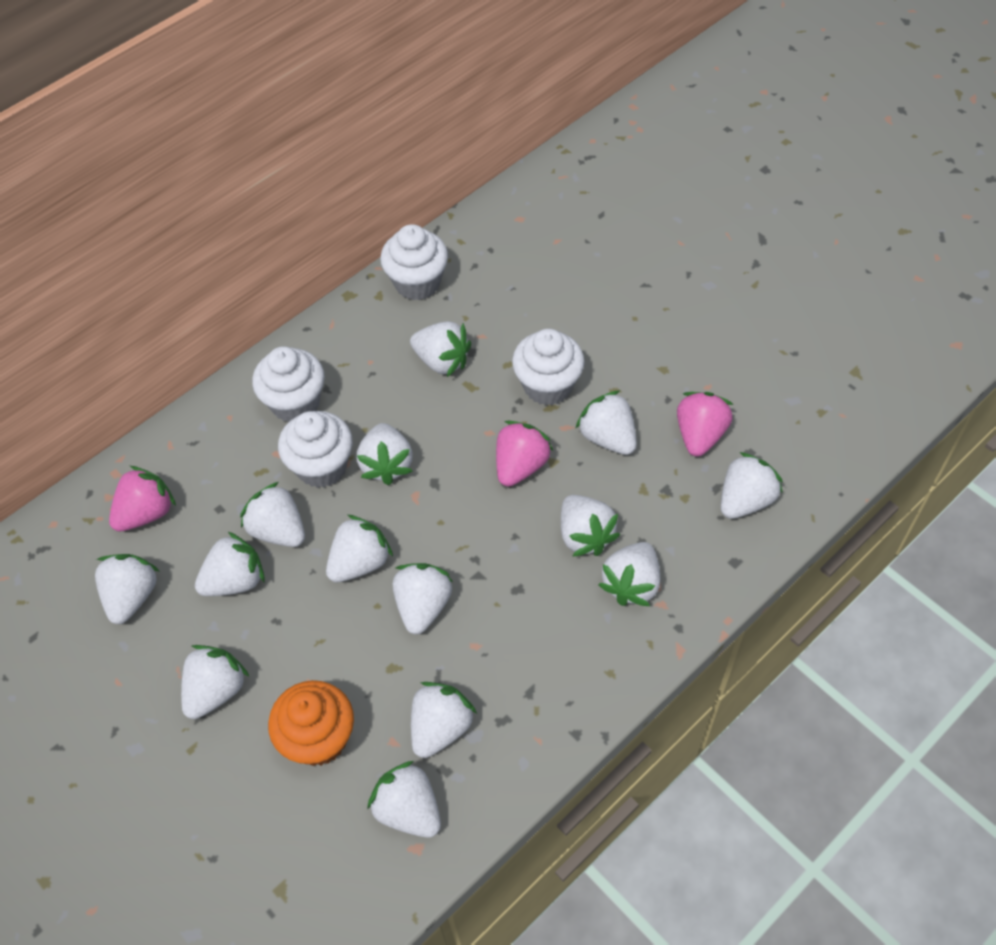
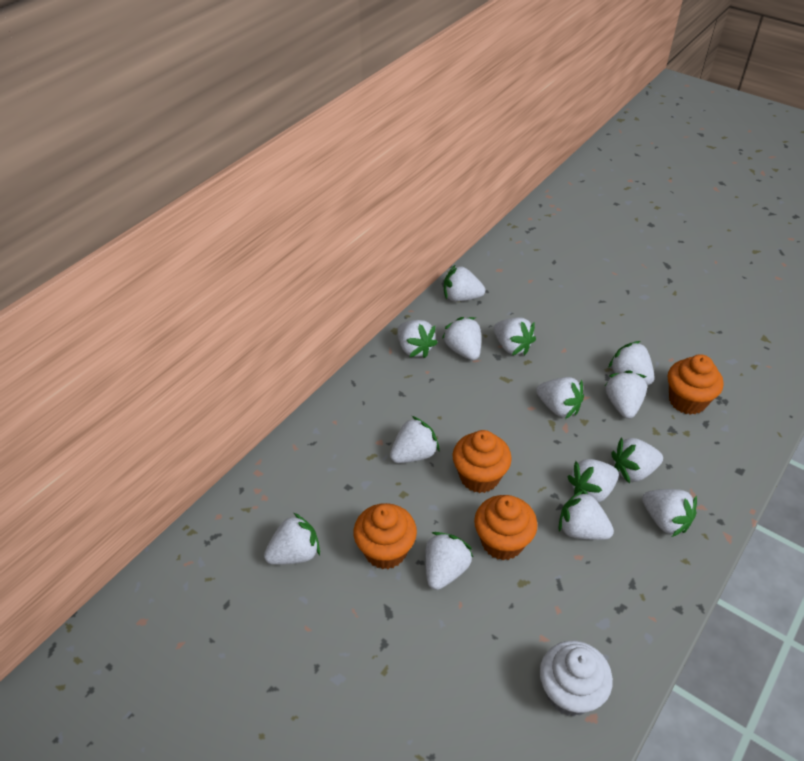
orange cupcake: 1 -> 4
pink strawberry: 3 -> 0
white cupcake: 4 -> 1

